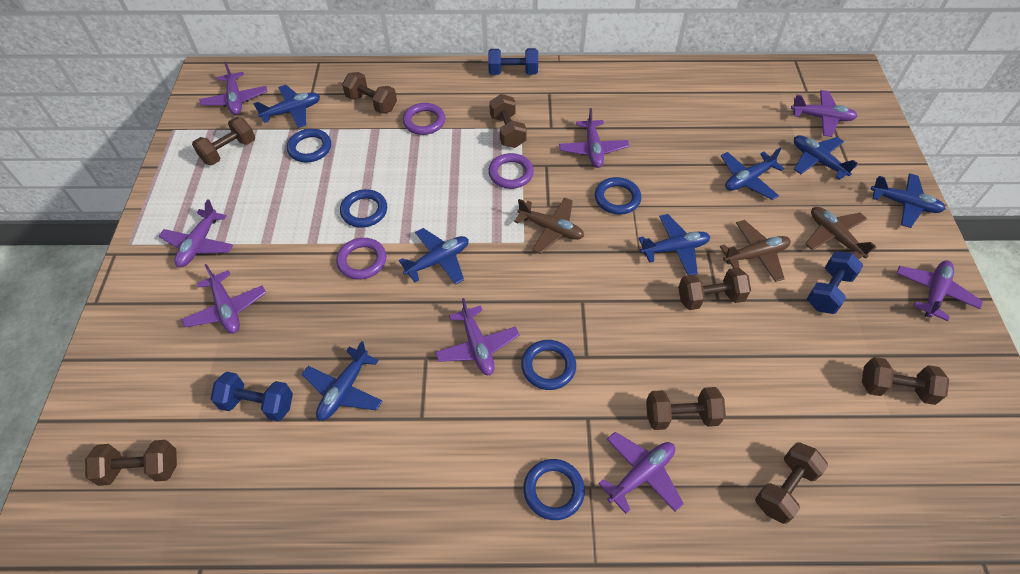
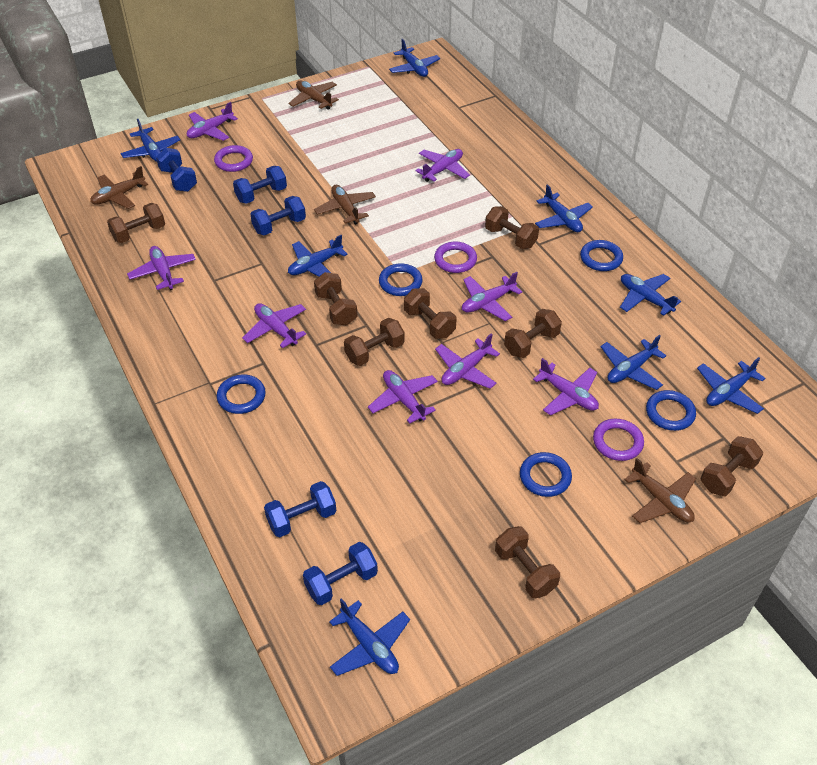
blue dumbbell: 3 -> 5
blue plane: 7 -> 8
brown plane: 3 -> 4

